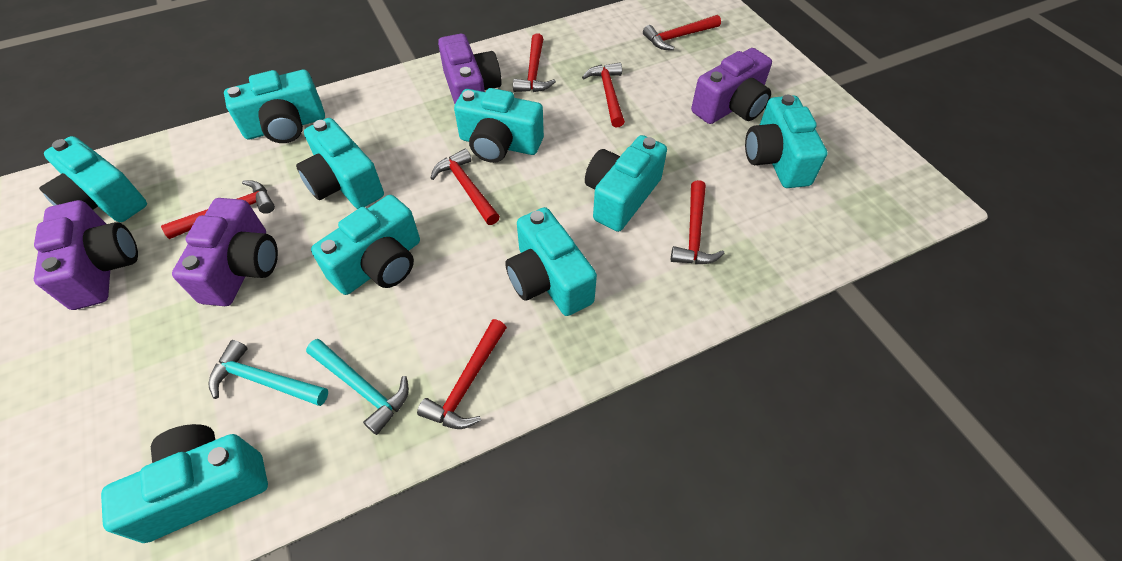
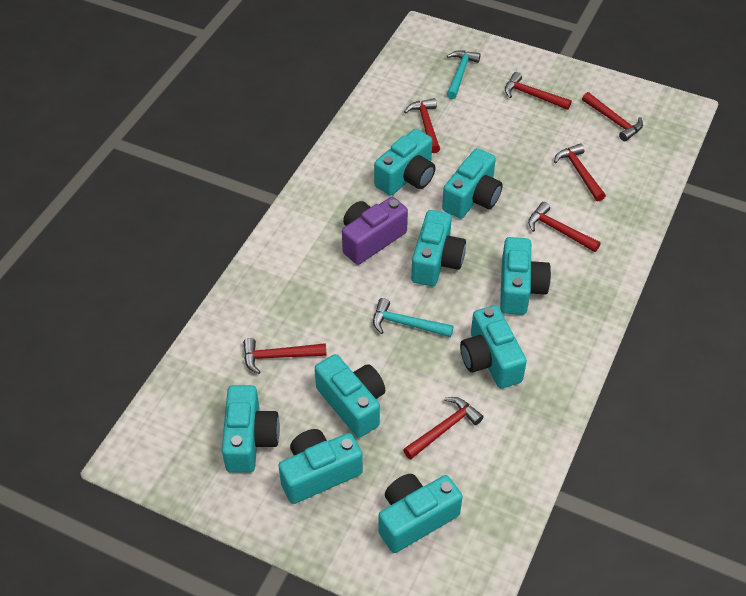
purple camera: 4 -> 1

